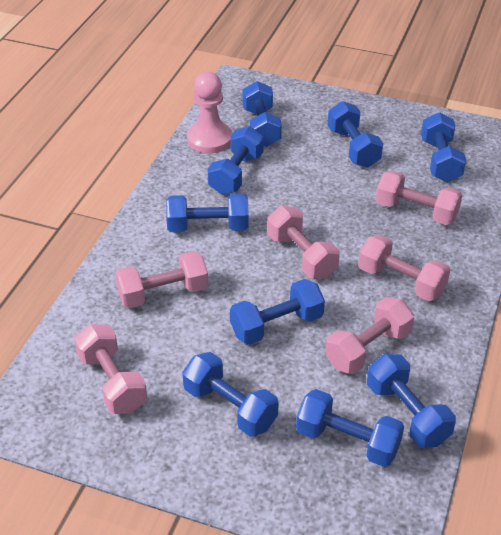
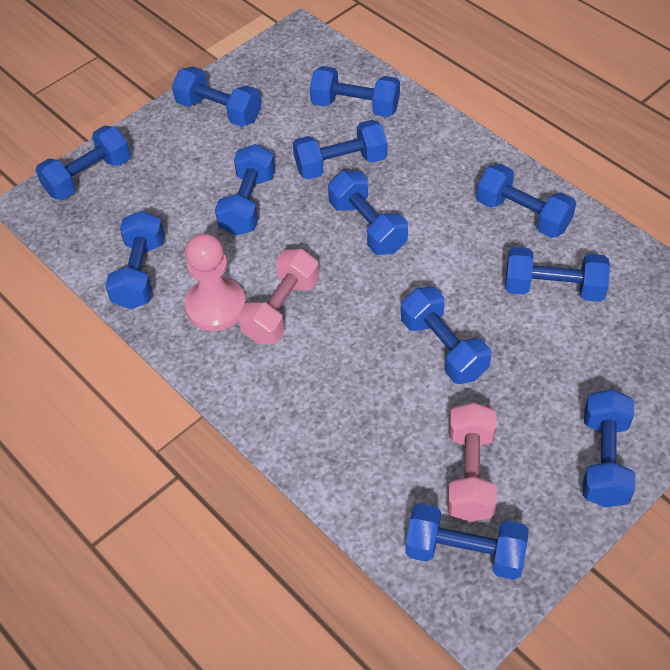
blue dumbbell: 9 -> 12
pink dumbbell: 6 -> 2

